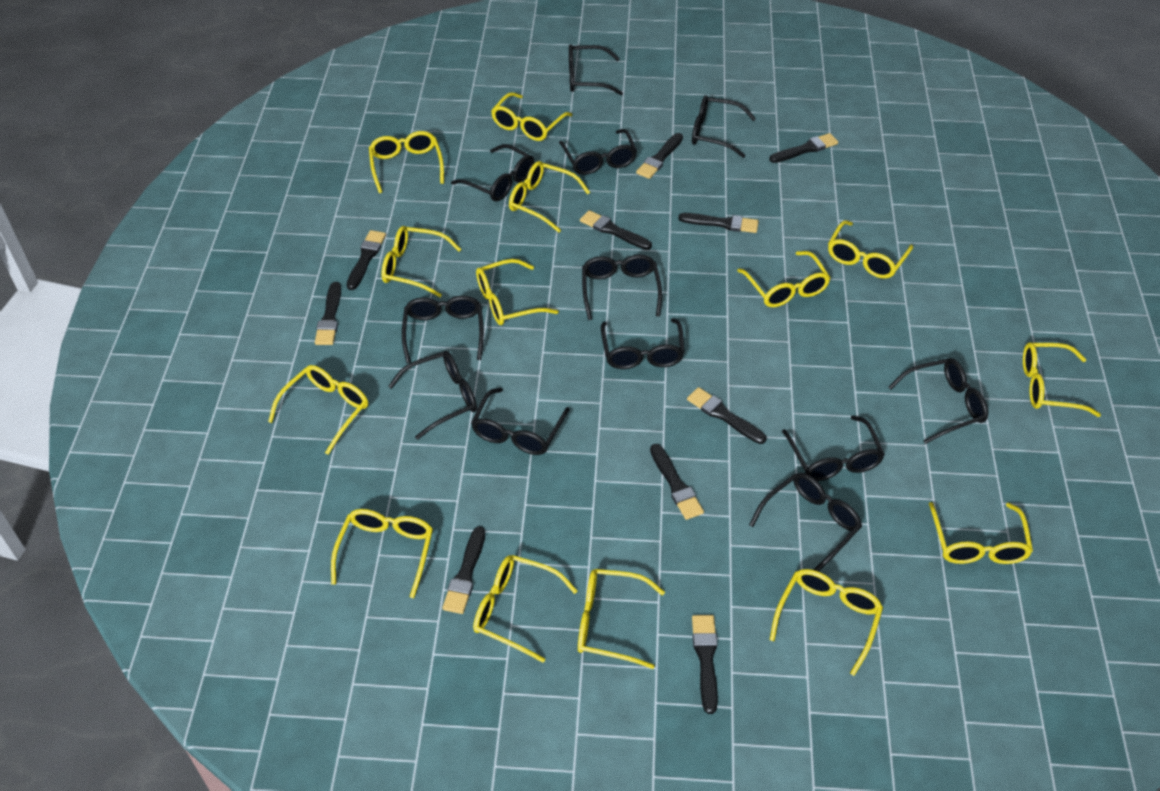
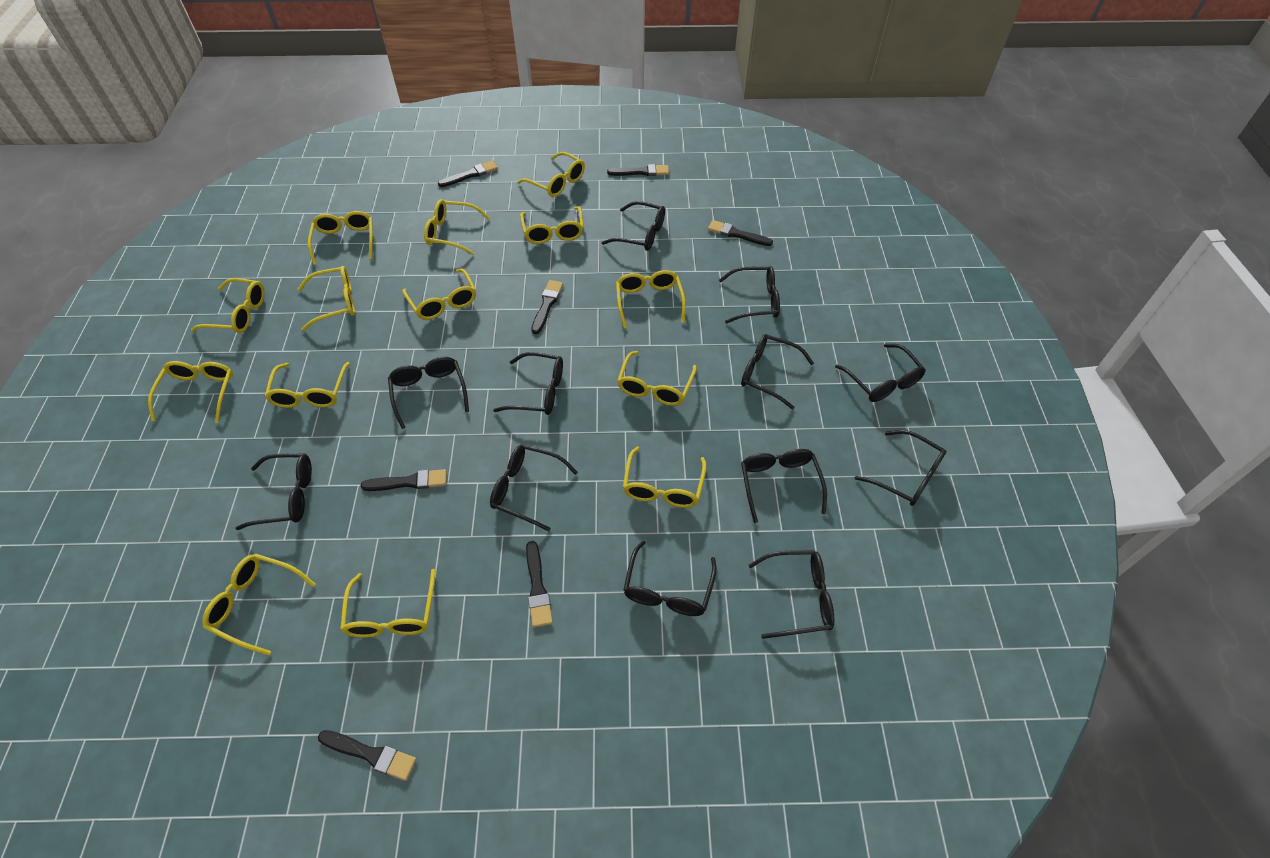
black brush: 10 -> 7

